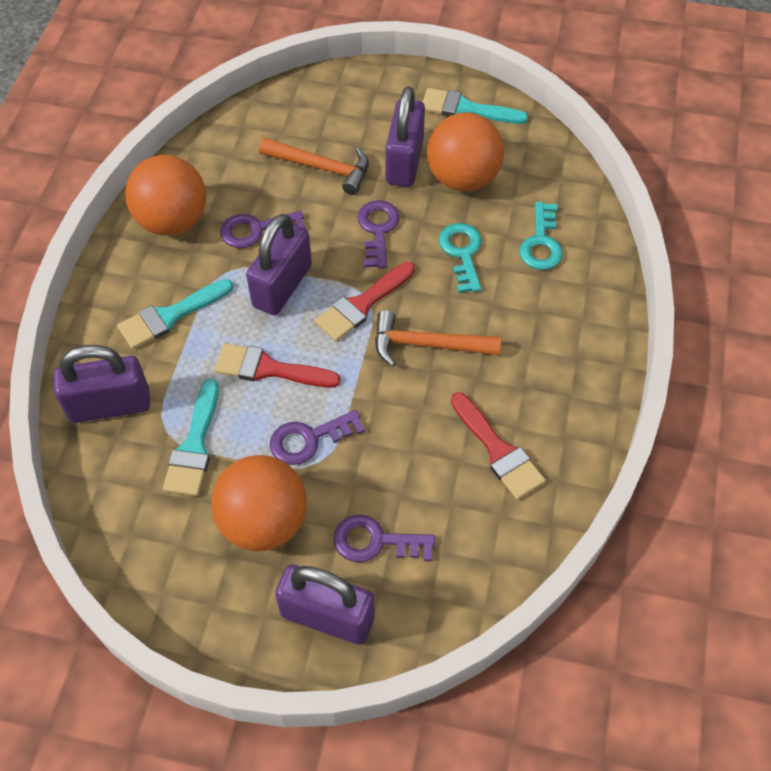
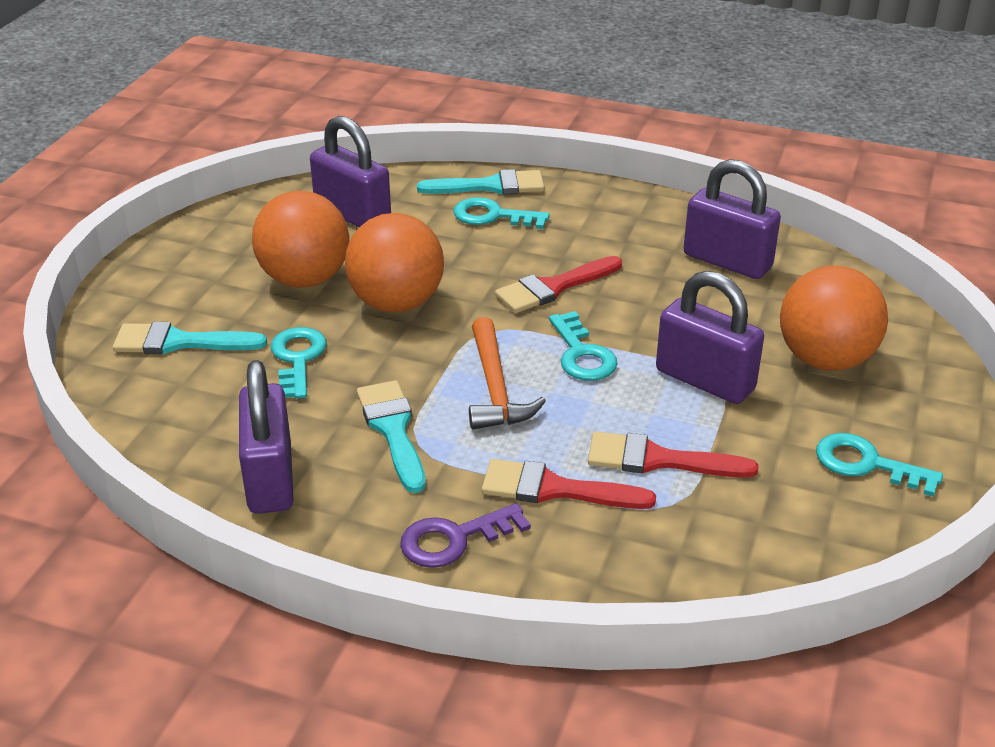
orange hammer: 2 -> 1
purple key: 4 -> 1
turquoise key: 2 -> 4

